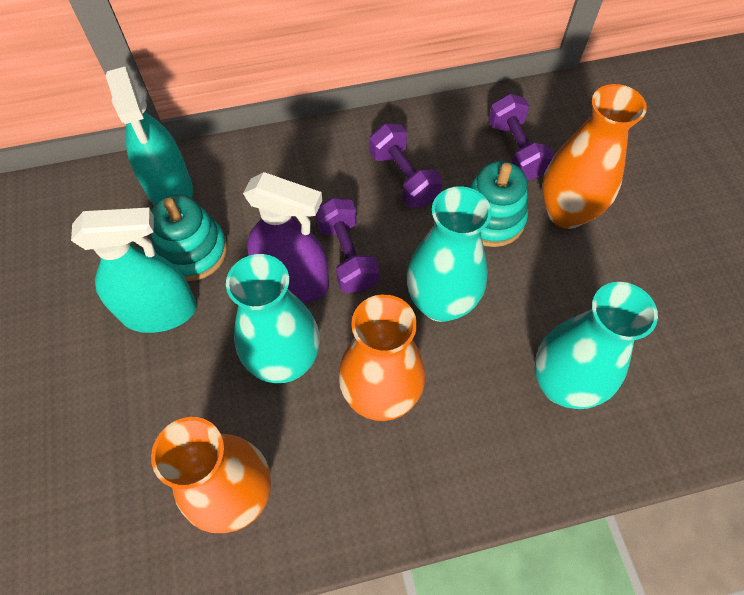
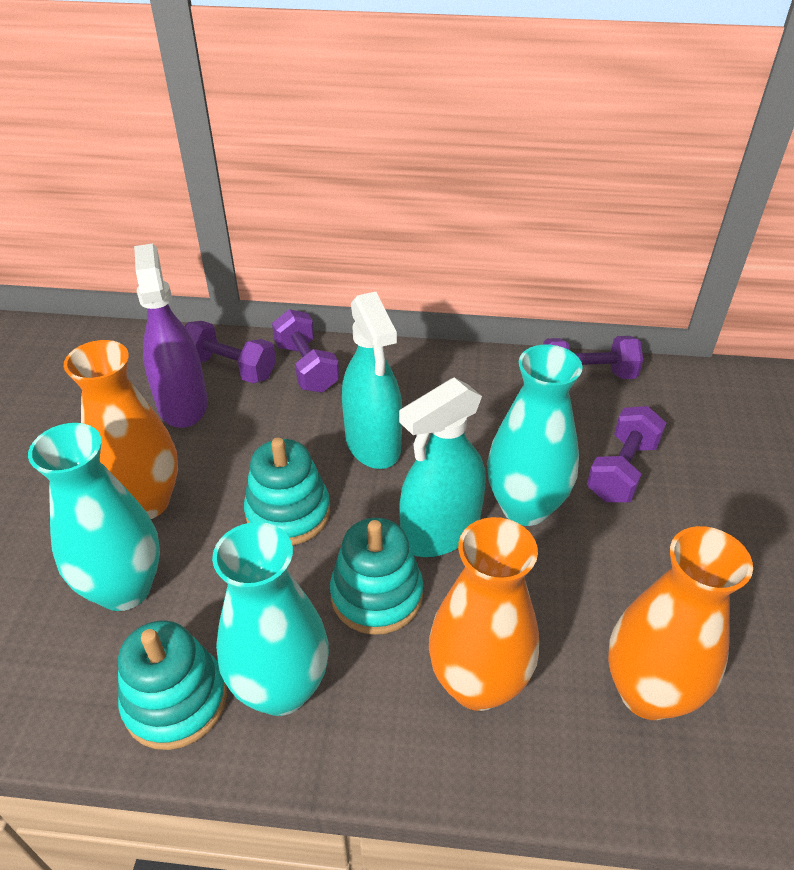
purple dumbbell: 3 -> 4
turquoise stacking toy: 2 -> 3

